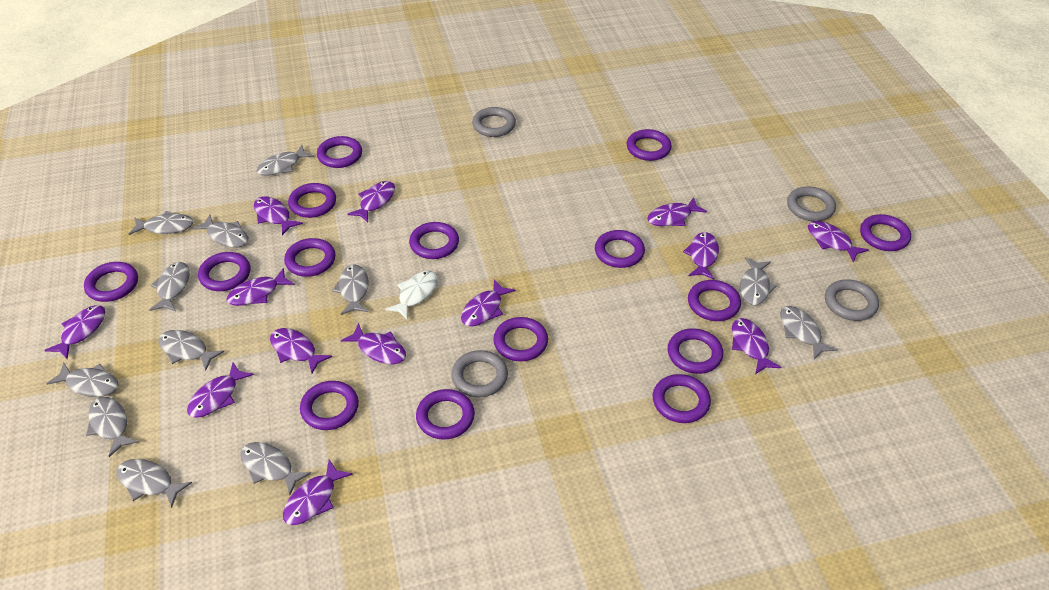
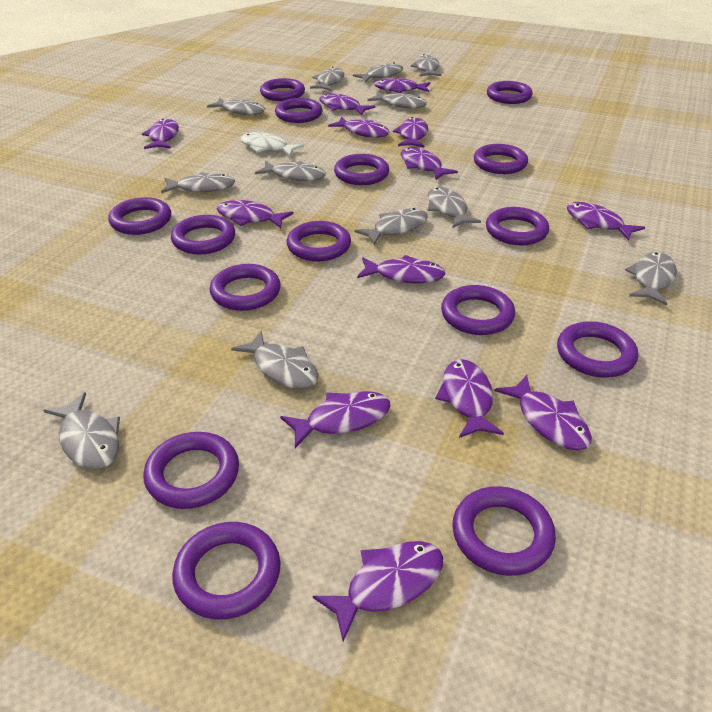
grey ring: 4 -> 0

